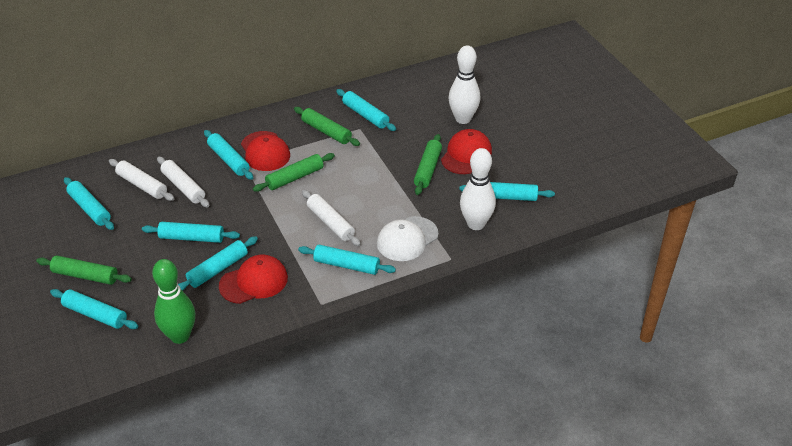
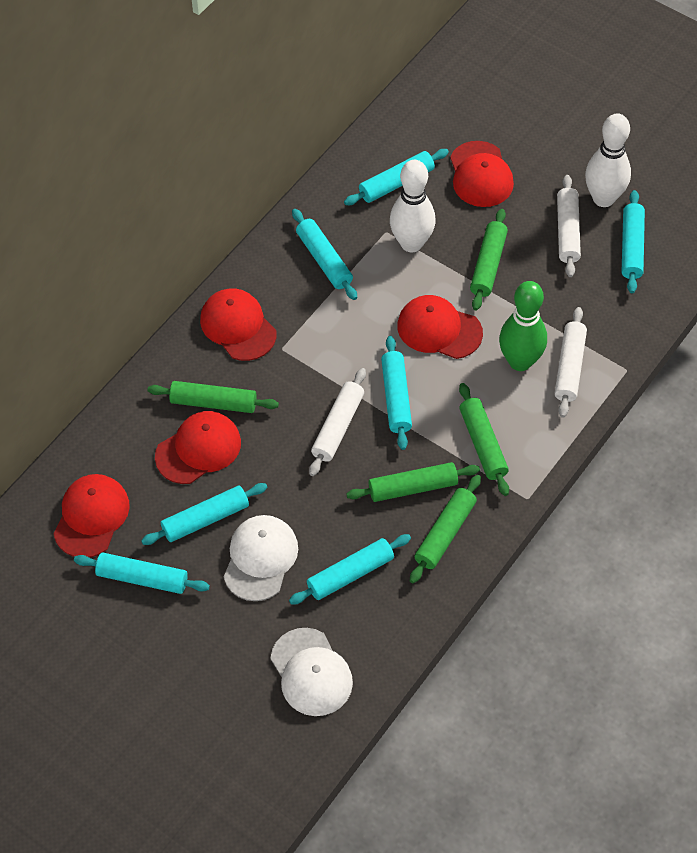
green rolling pin: 4 -> 5
red cap: 3 -> 5
turquoise rolling pin: 8 -> 7
white cap: 1 -> 2

